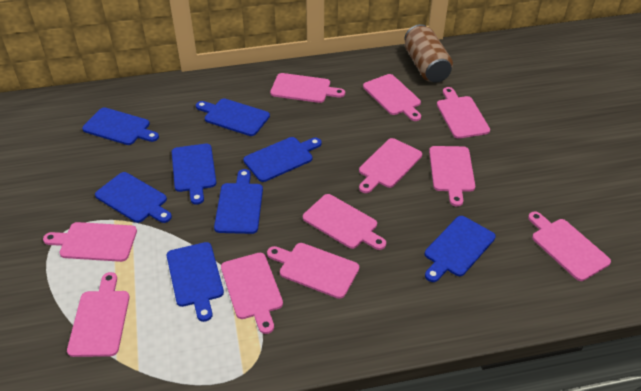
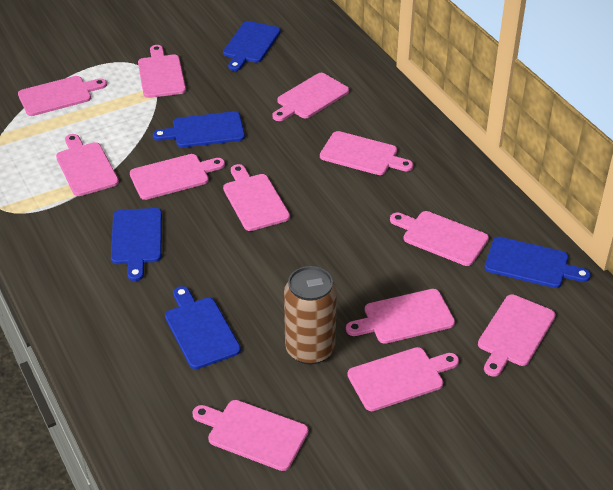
blue cutting board: 8 -> 5
pink cutting board: 11 -> 12

